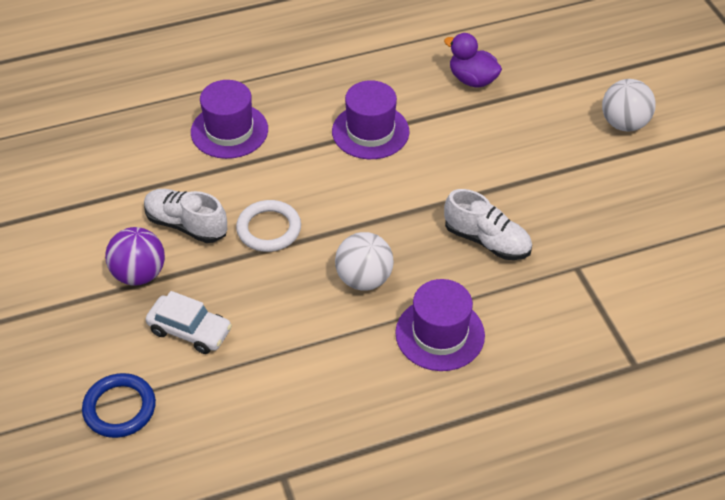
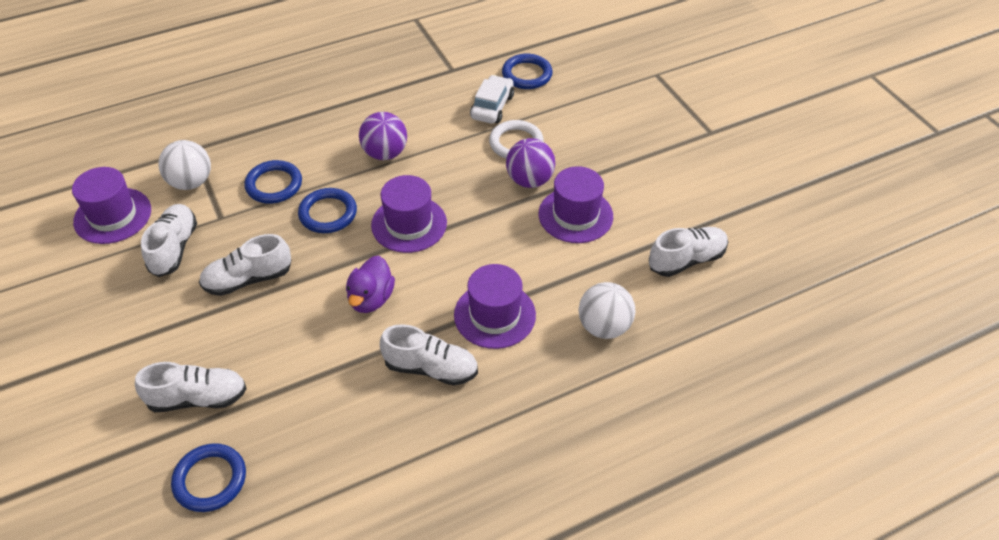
blue ring: 1 -> 4
purple ball: 1 -> 2
purple hat: 3 -> 4
white shoe: 2 -> 5

